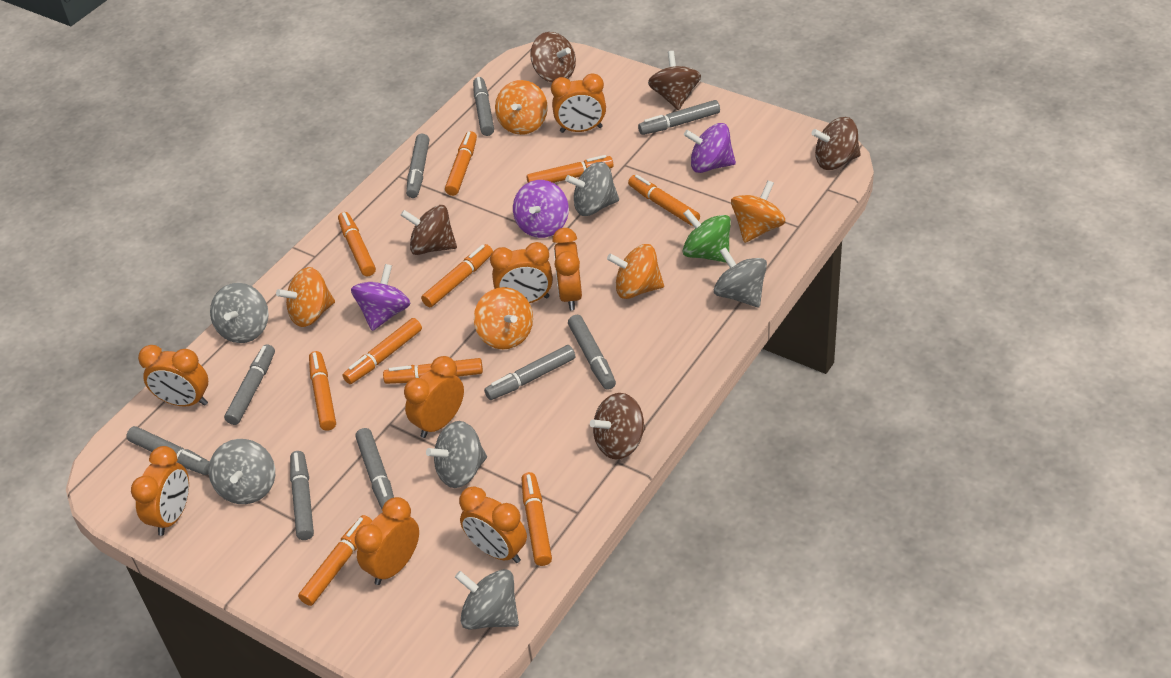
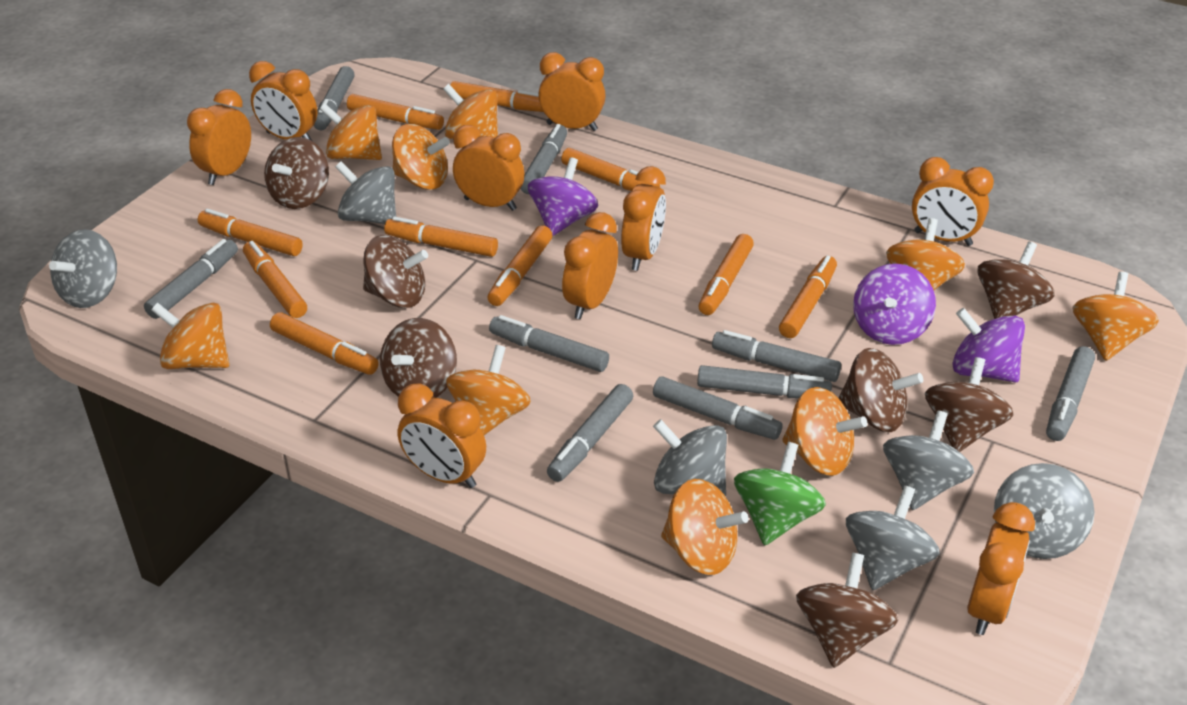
brown spinning top: 5 -> 7
orange clock: 8 -> 9
orange spinning top: 5 -> 9

